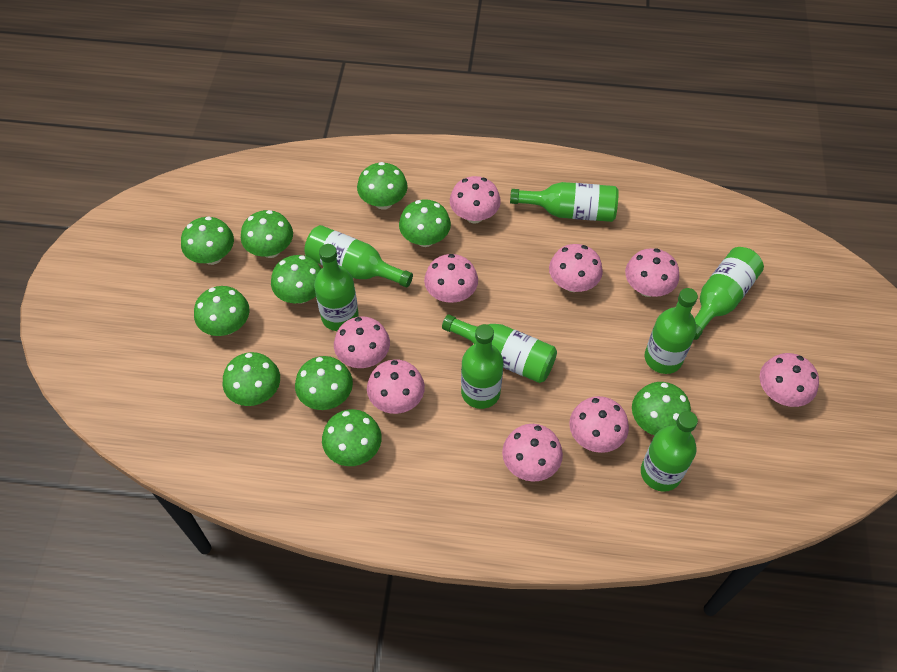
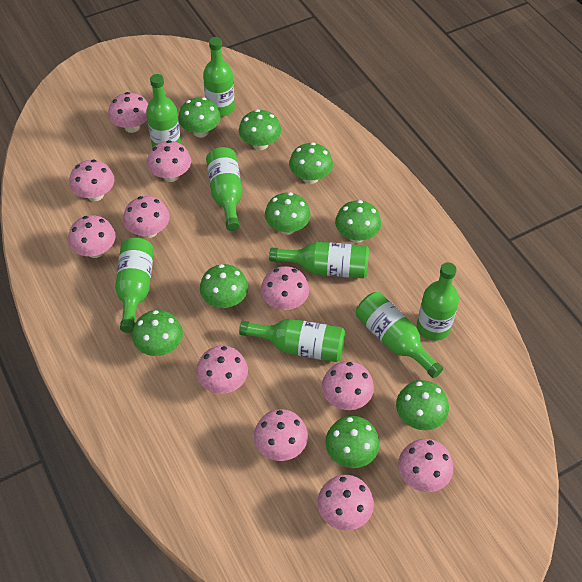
green mushroom: 10 -> 9
pink mushroom: 9 -> 11

